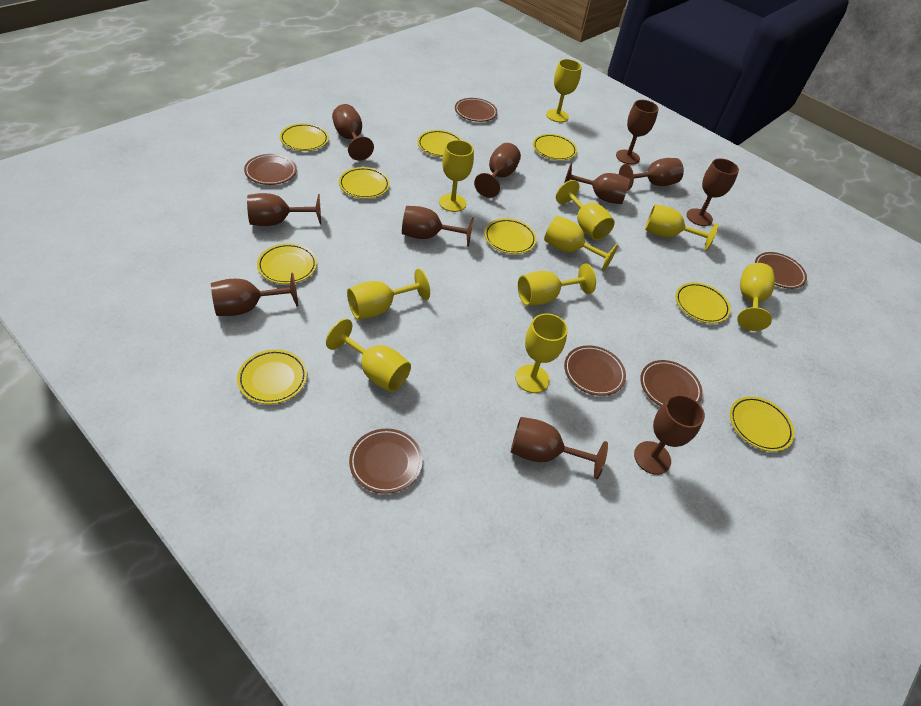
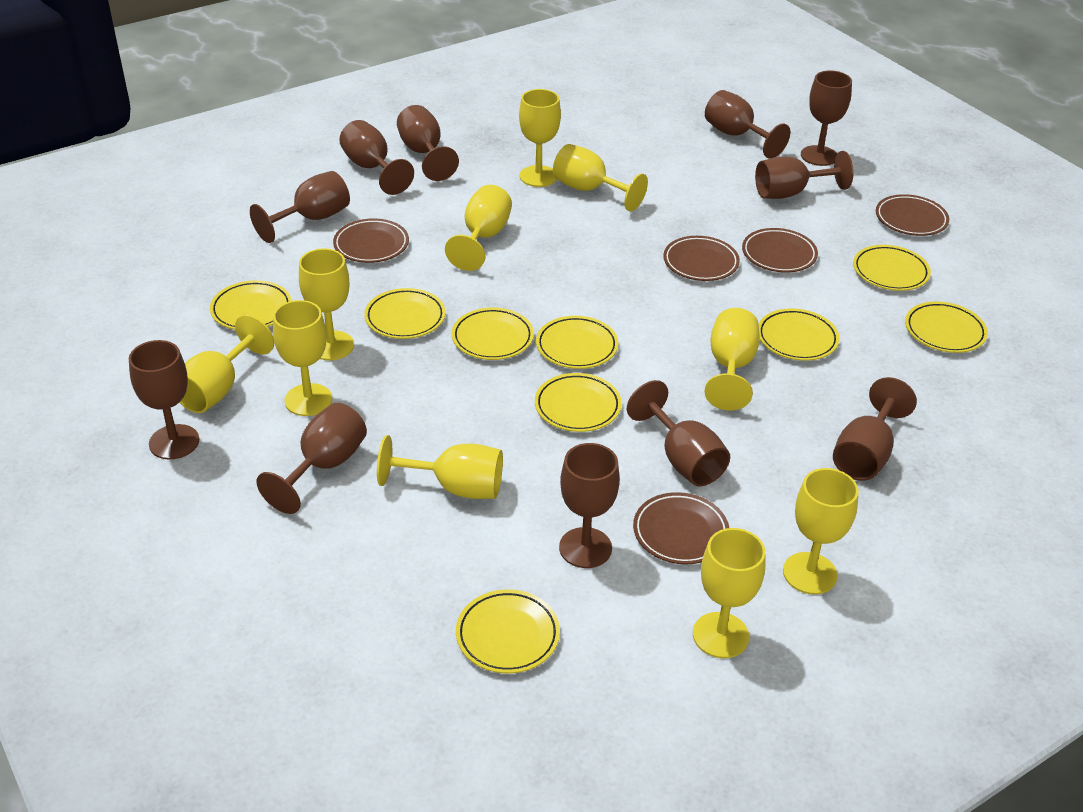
brown plate: 6 -> 5

